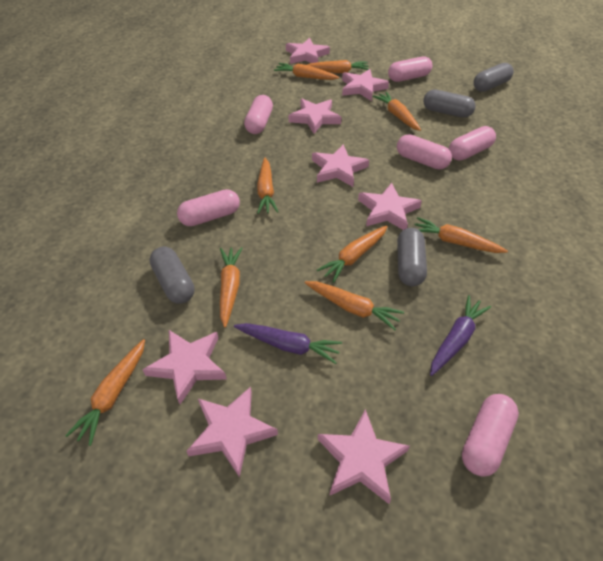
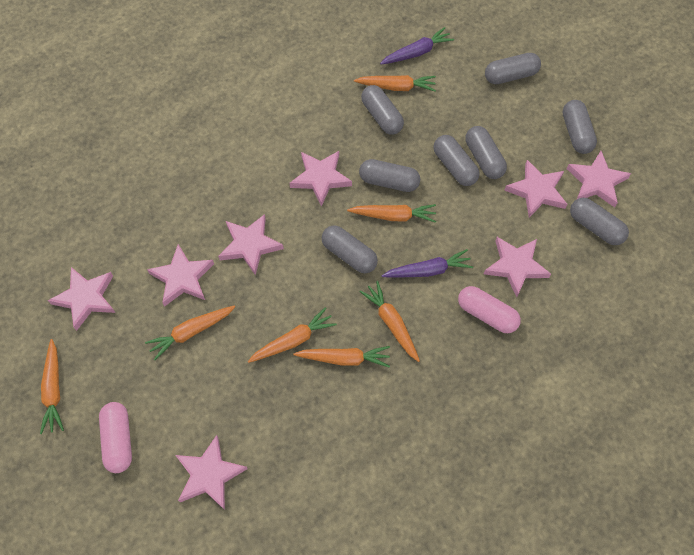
grey capsule: 4 -> 8
orange carrot: 9 -> 7
pink capsule: 6 -> 2

